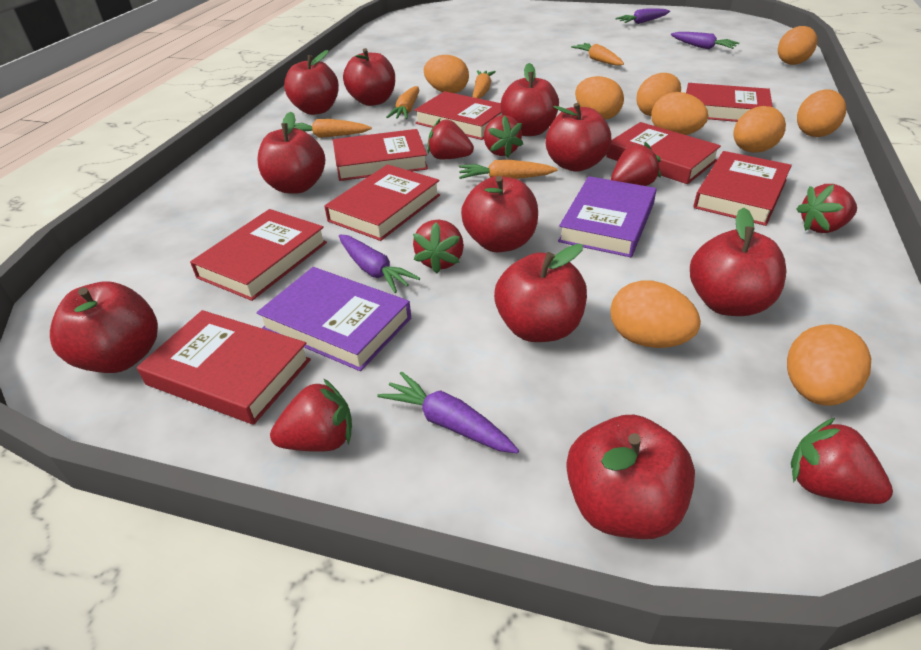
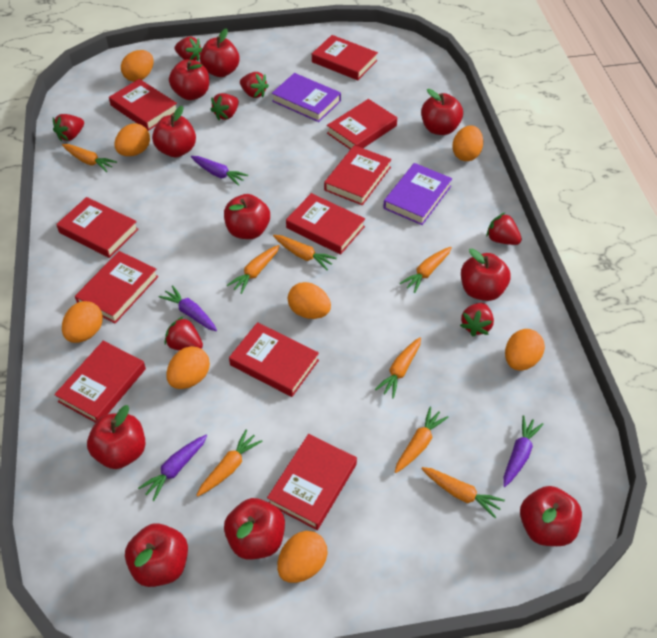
orange carrot: 5 -> 8
orange egg: 9 -> 8
red book: 8 -> 10

